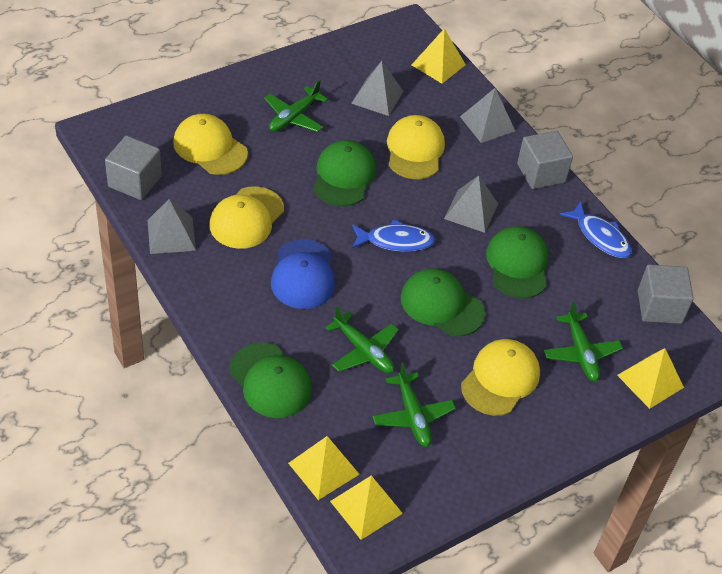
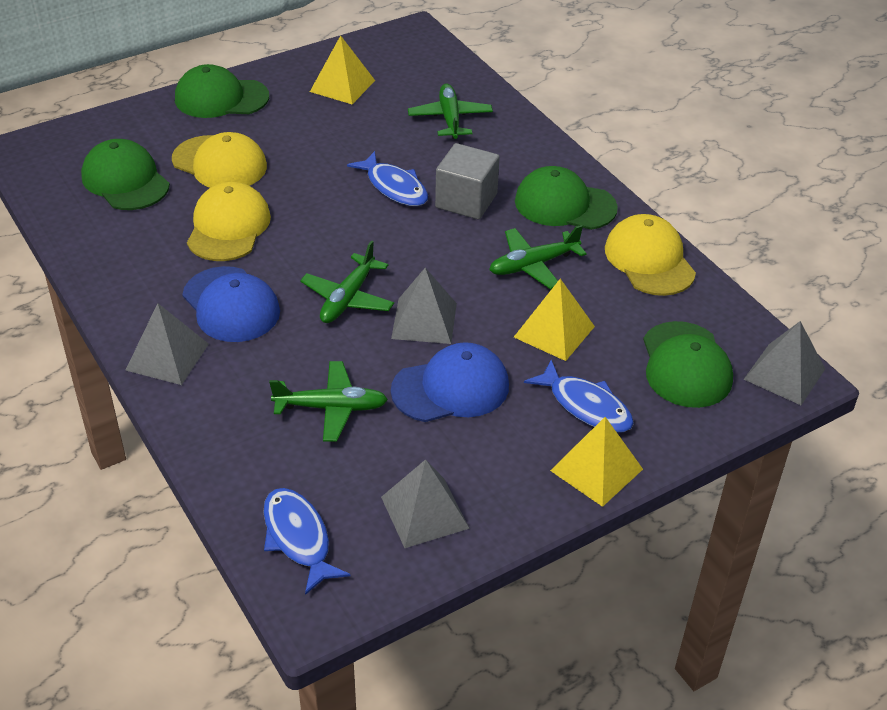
blue cap: 1 -> 2
blue fish: 2 -> 3
grey cube: 3 -> 1
yellow cap: 4 -> 3
yellow pyramid: 4 -> 3

